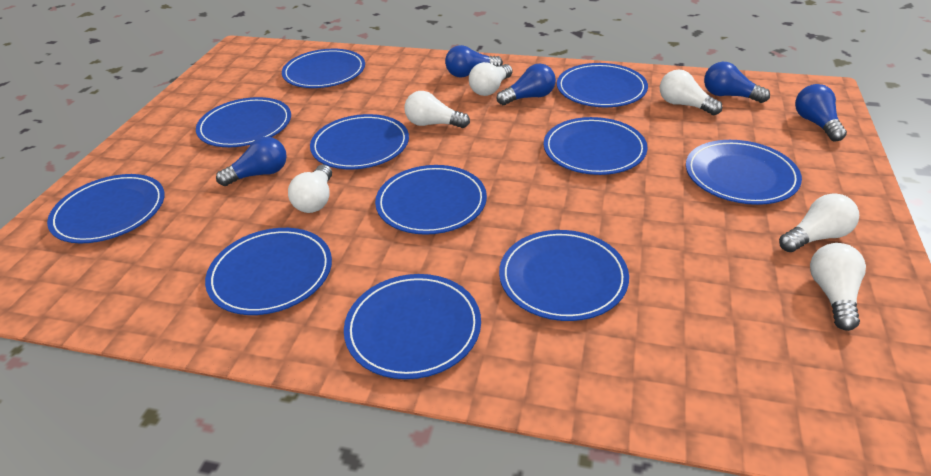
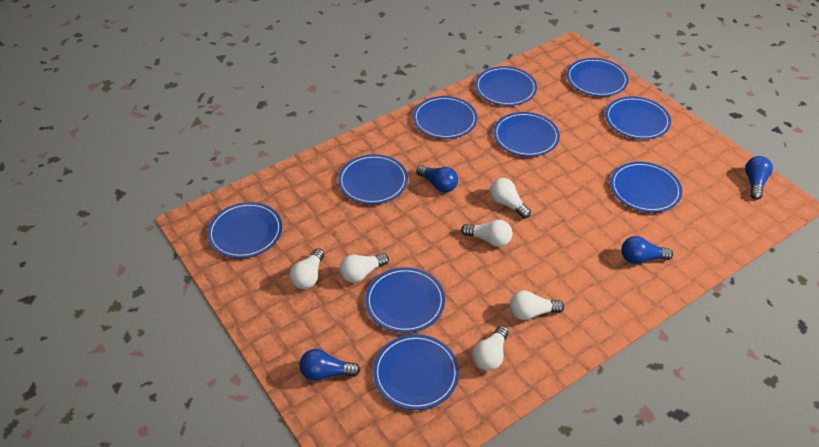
blue light bulb: 5 -> 4
blue plate: 11 -> 10

